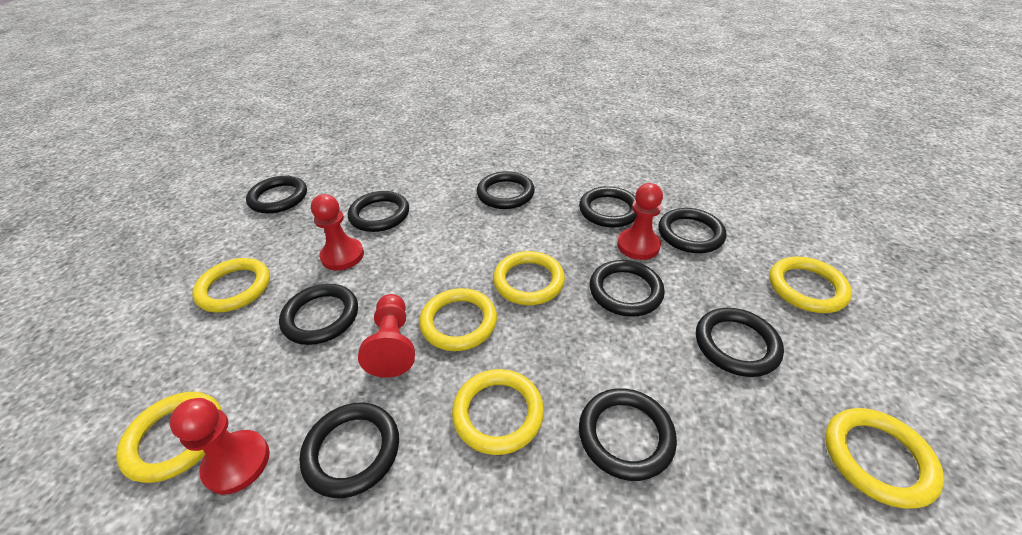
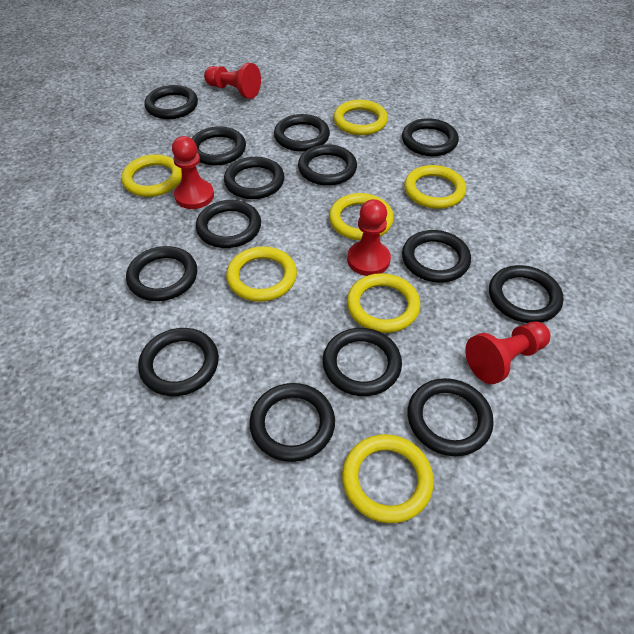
black ring: 10 -> 14

